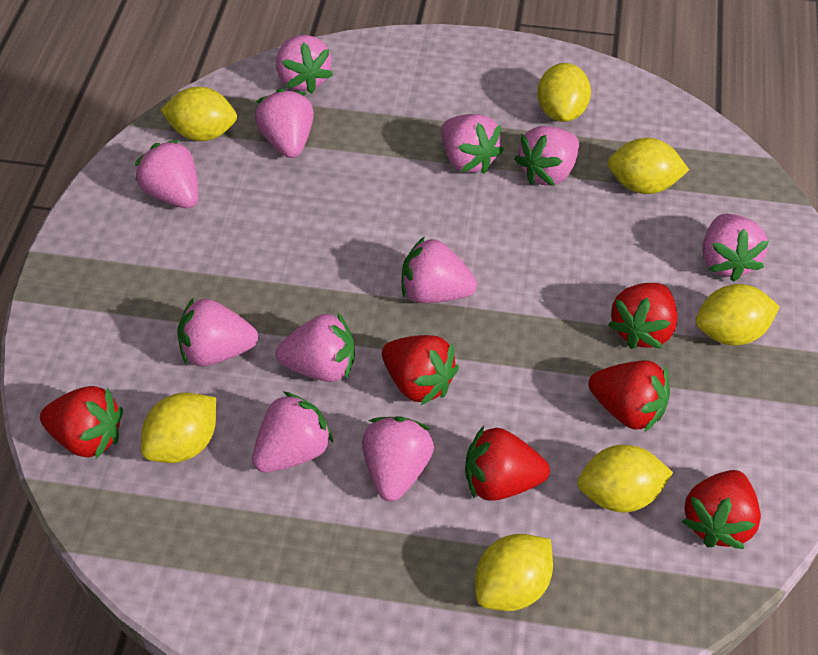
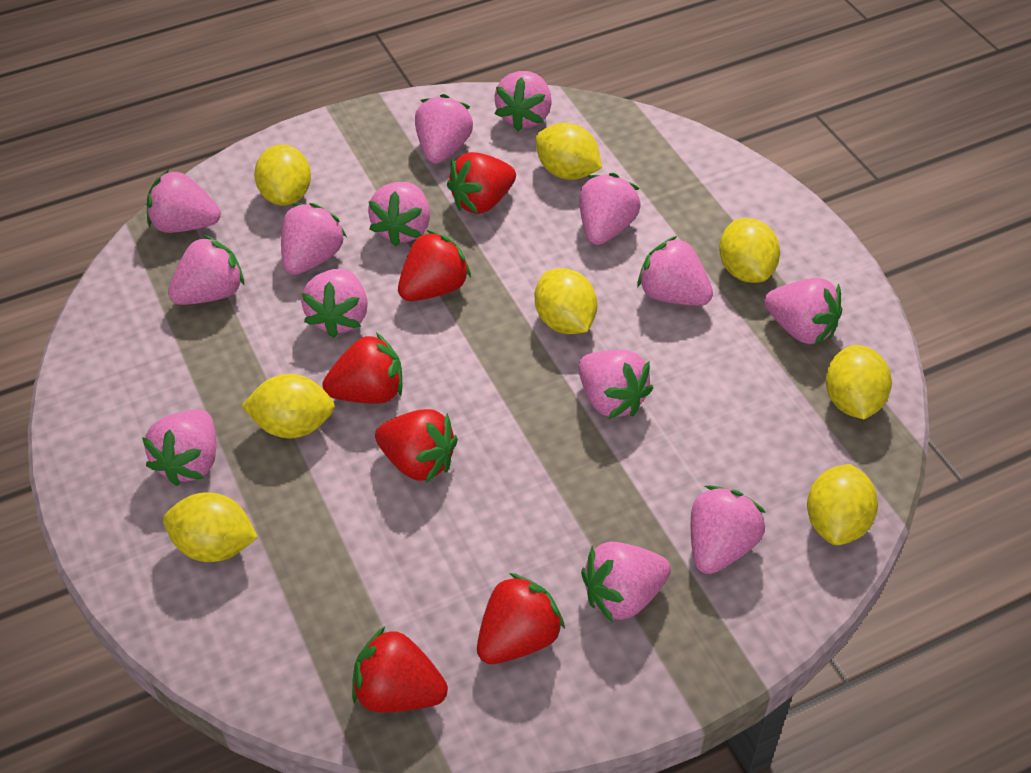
pink strawberry: 11 -> 14
yellow lemon: 7 -> 8

